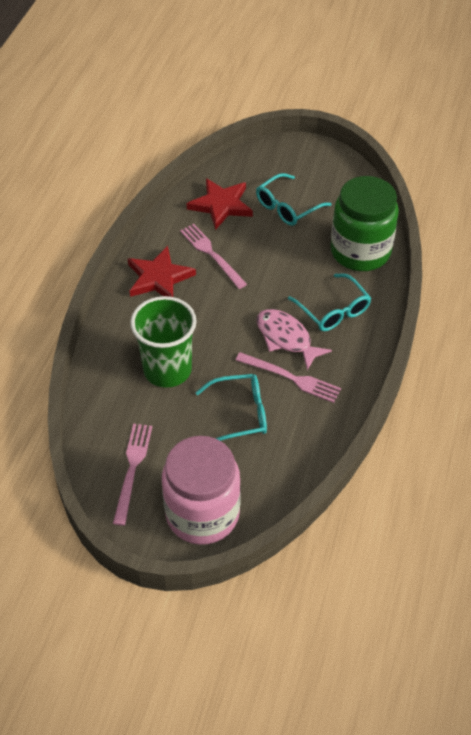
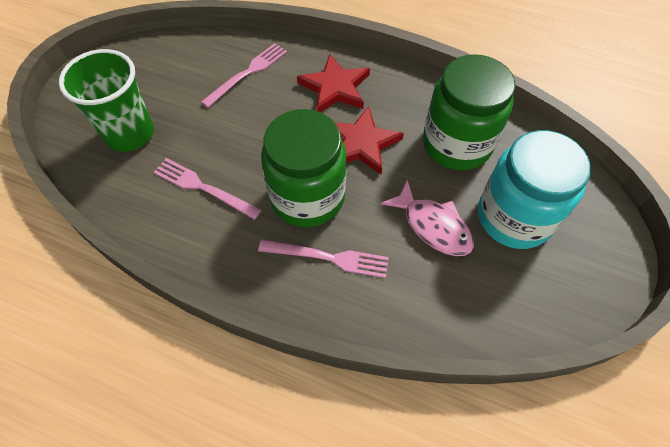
green jar: 1 -> 2
pink jar: 1 -> 0
turquoise glasses: 3 -> 0
turquoise jar: 0 -> 1

